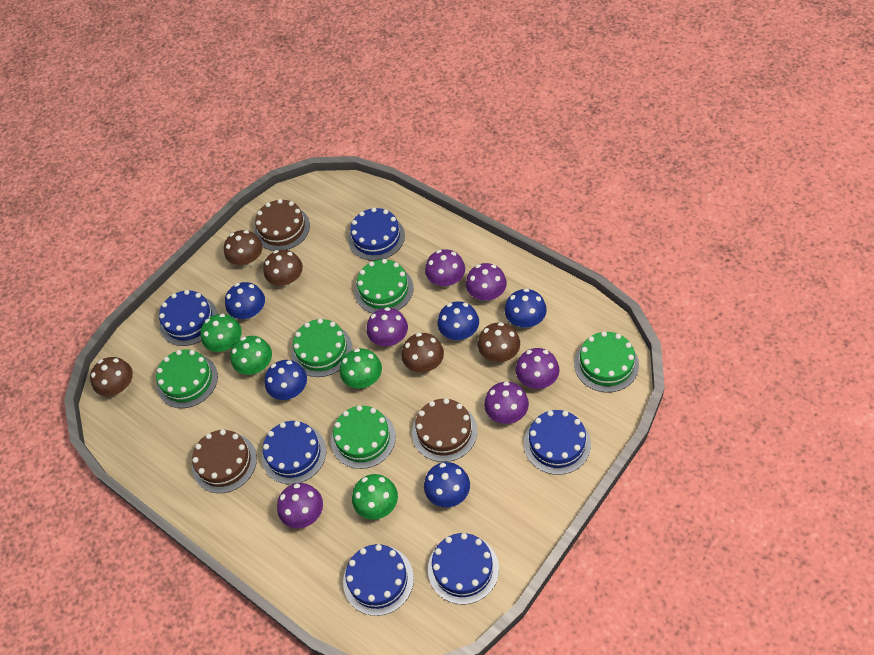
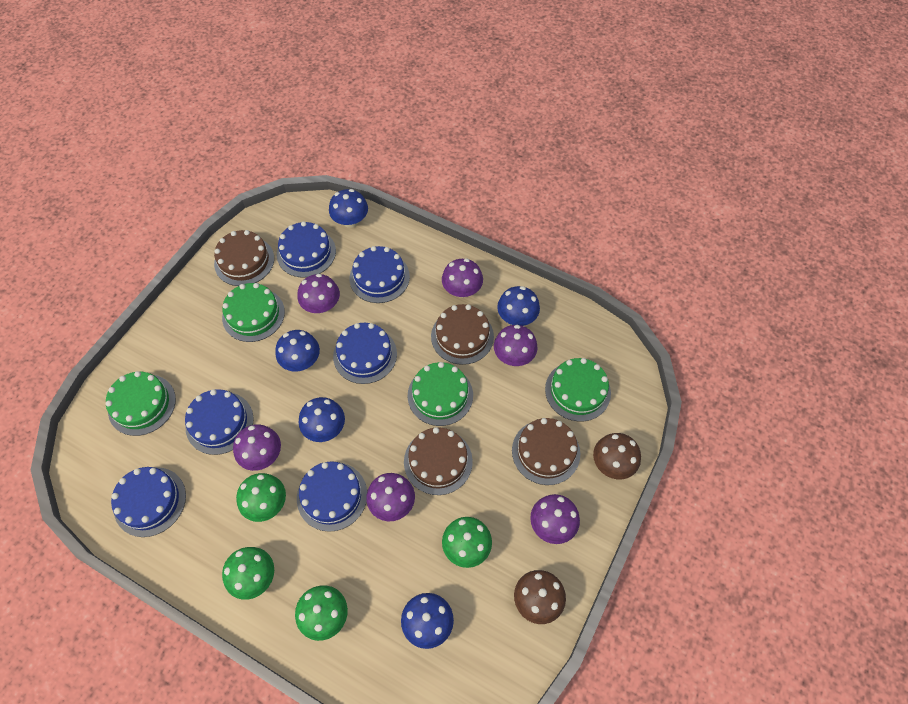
brown cake: 3 -> 4
brown mushroom: 5 -> 2
green cake: 5 -> 4

